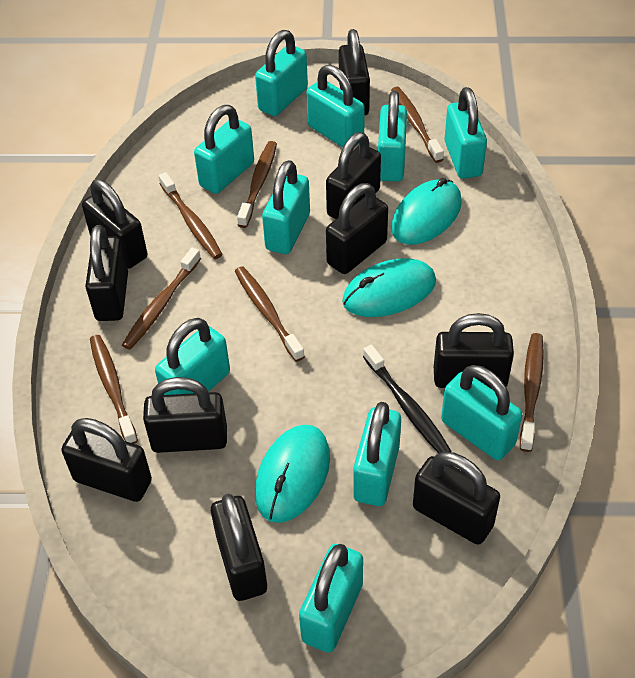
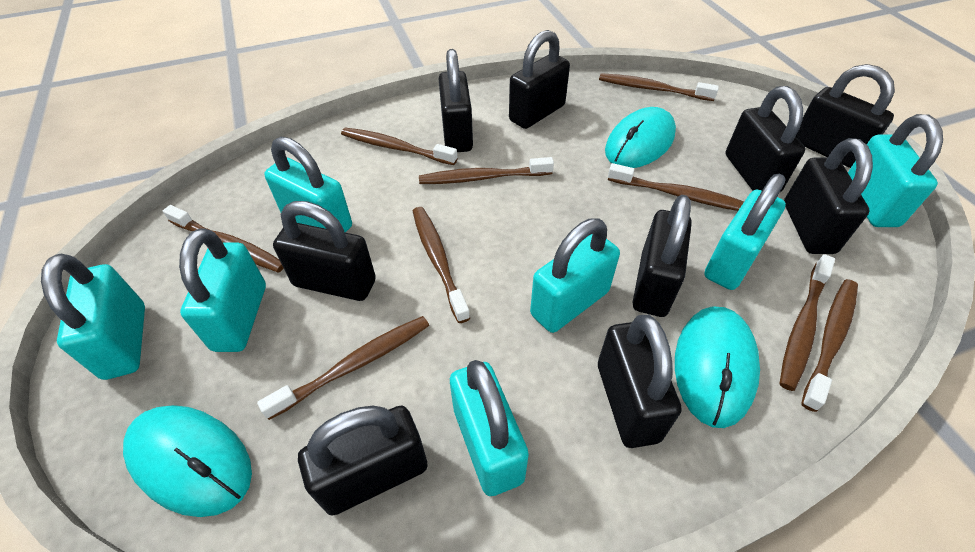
black padlock: 10 -> 9
black toothbrush: 1 -> 0
brown toothbrush: 7 -> 9
turquoise padlock: 10 -> 7

